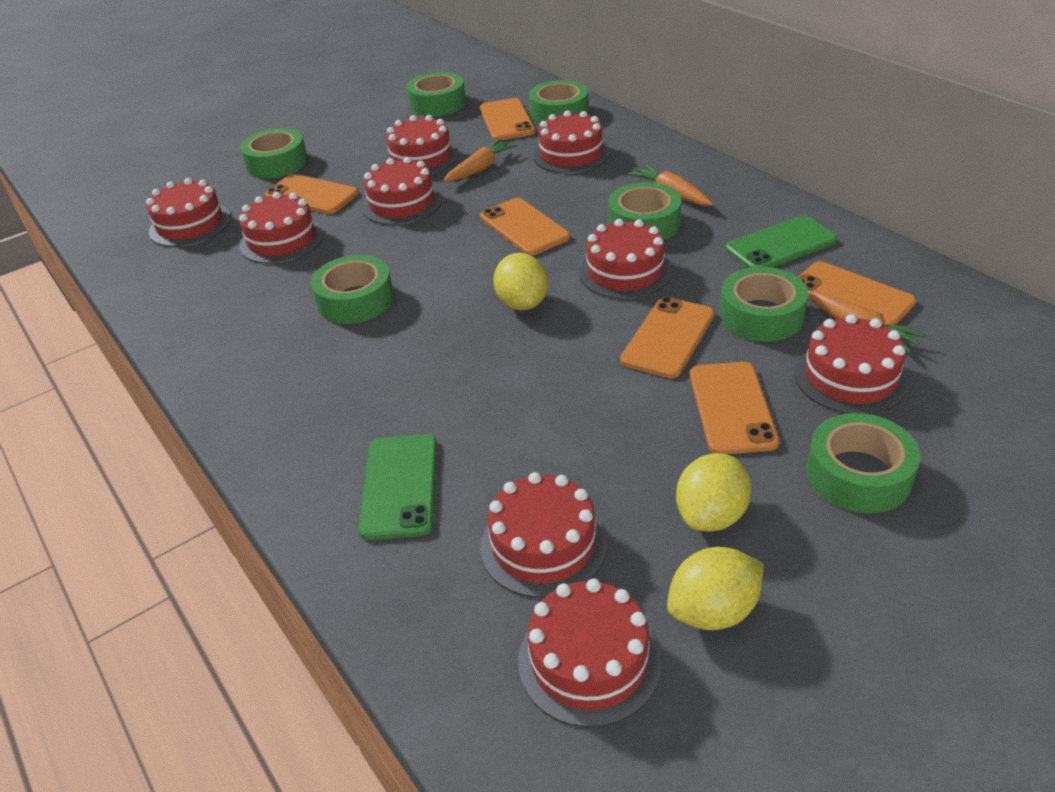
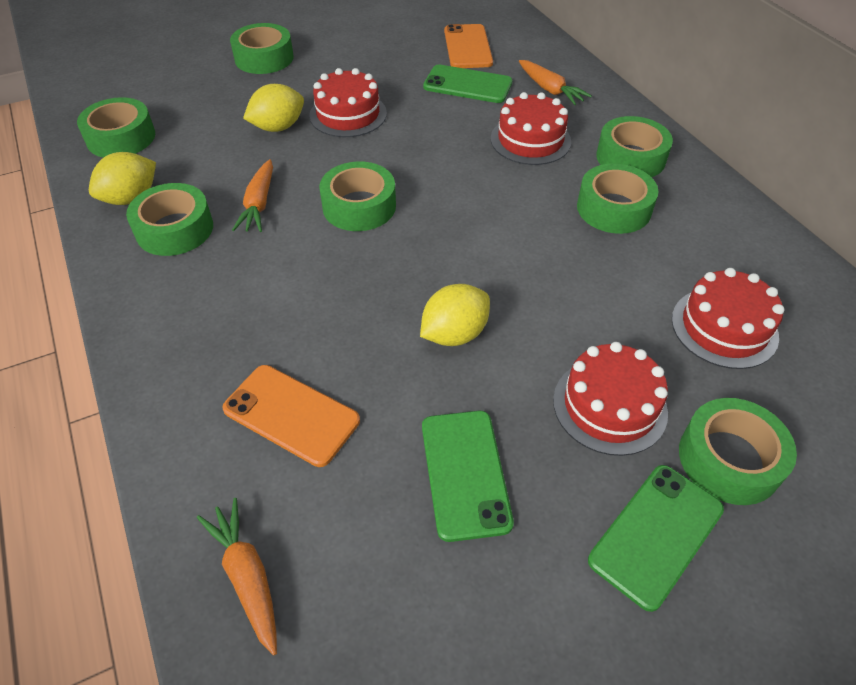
green phone: 2 -> 3
orange phone: 6 -> 2
red cake: 9 -> 4

